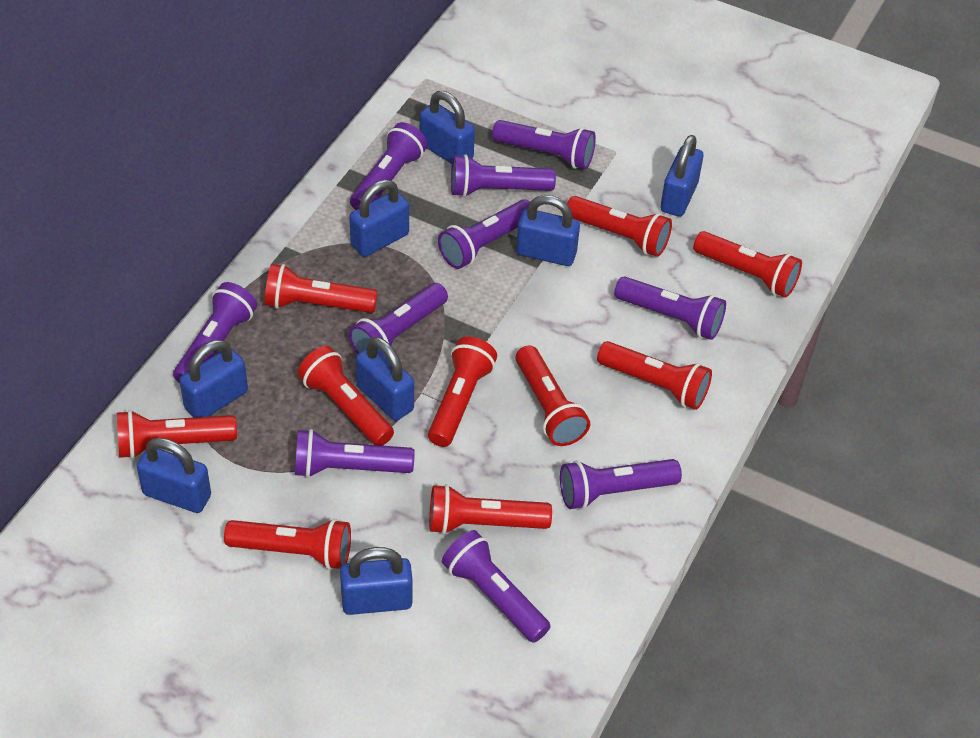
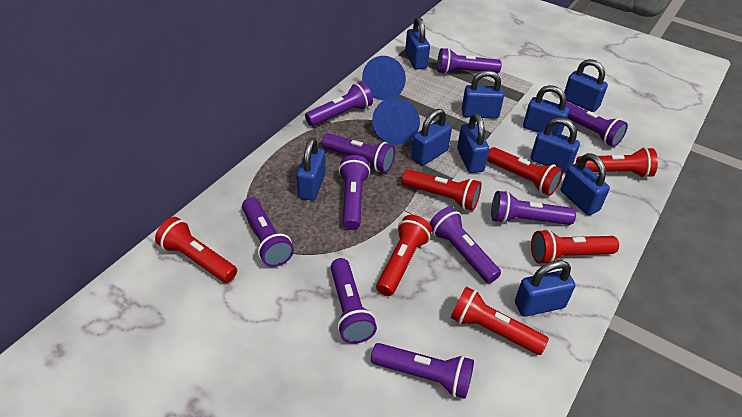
blue cone: 0 -> 2
blue padlock: 8 -> 10
red flashlight: 10 -> 7

